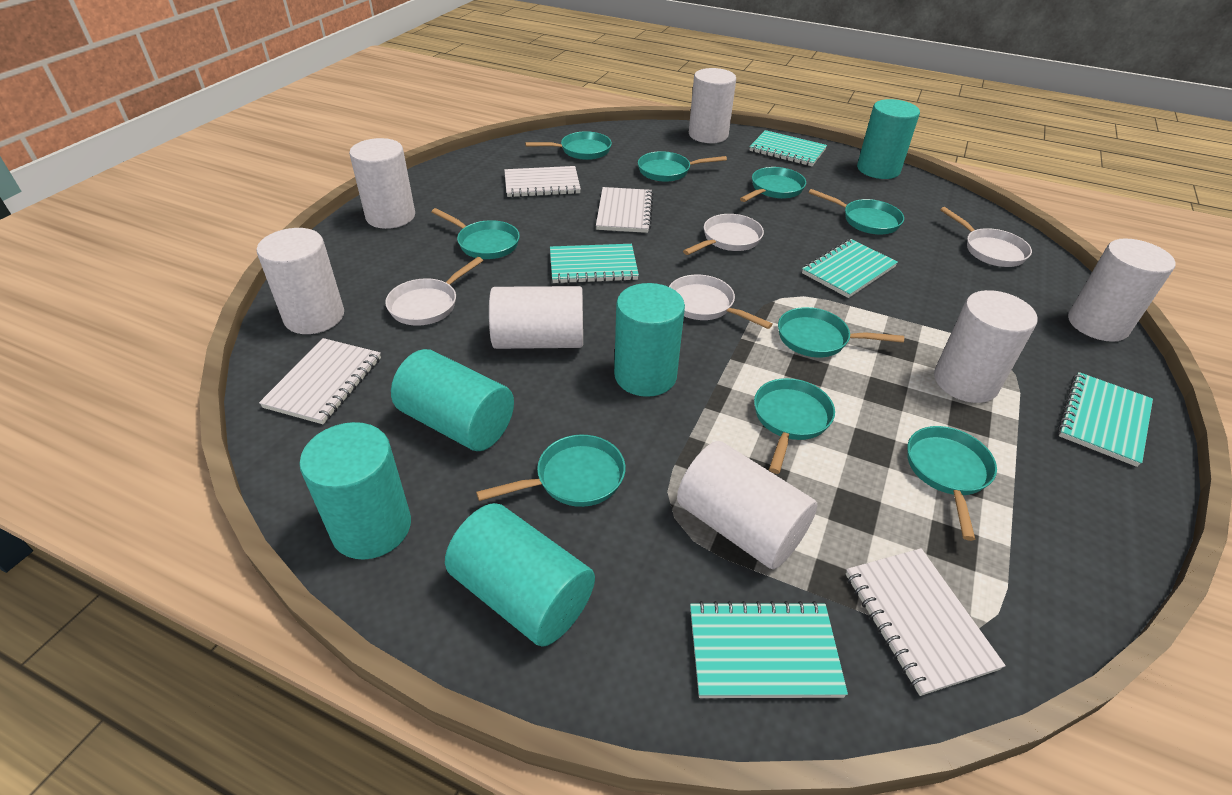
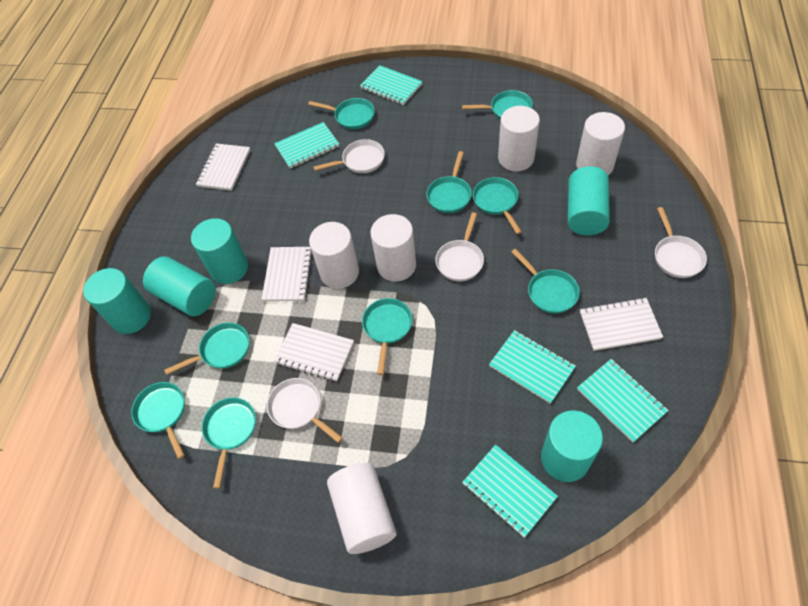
white cylinder: 7 -> 5

